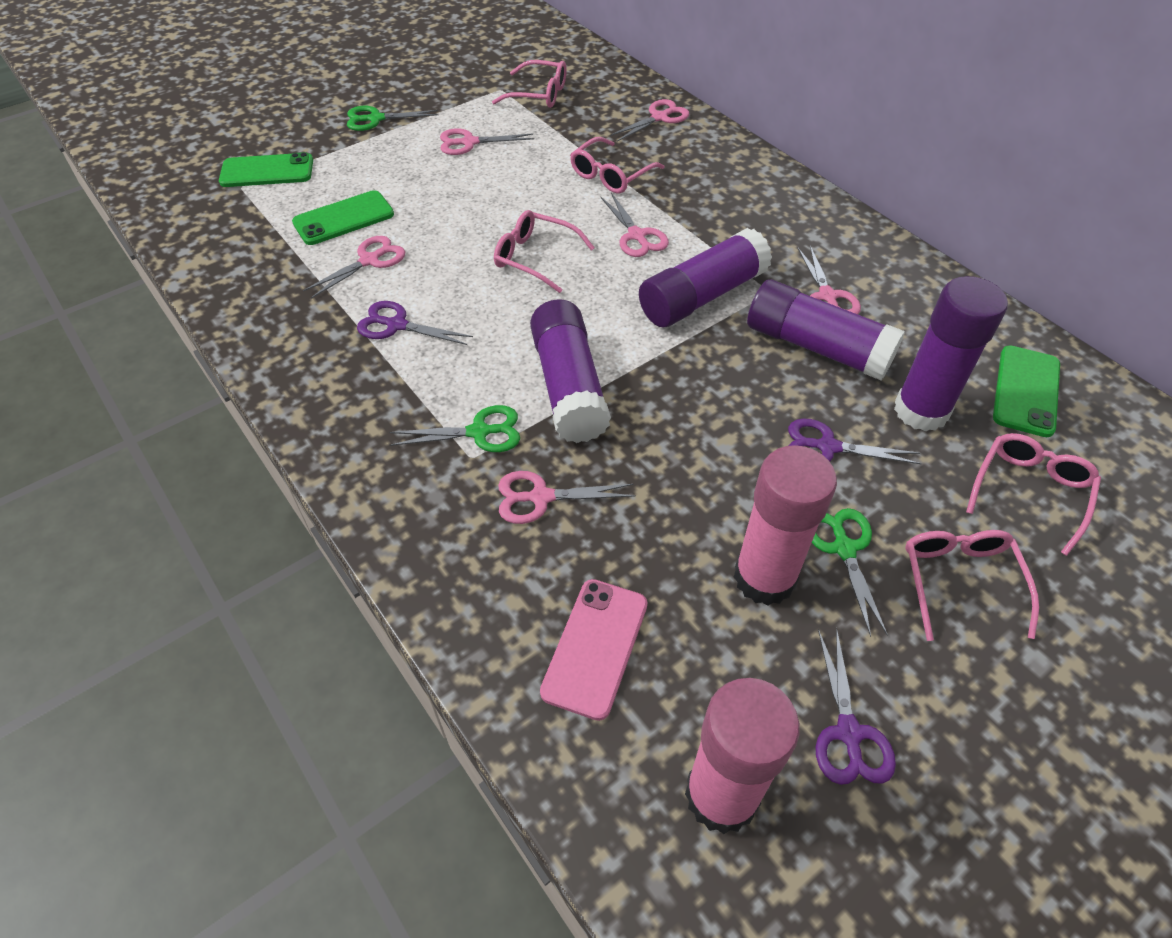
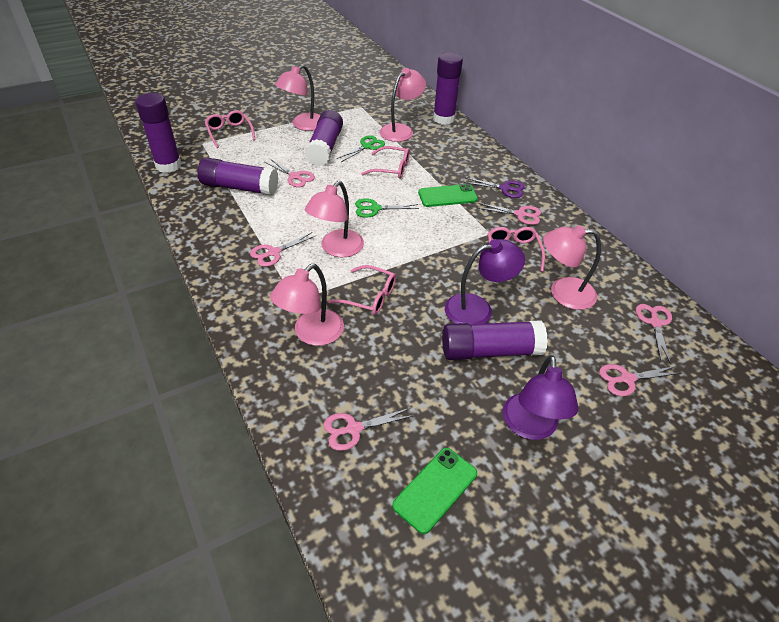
green phone: 3 -> 2
green scissors: 3 -> 2
pink glasses: 5 -> 4
pink glue stick: 2 -> 0
pink lamp: 0 -> 5
pink phone: 1 -> 0
purple glue stick: 4 -> 5
purple lamp: 0 -> 2
purple scissors: 3 -> 1

